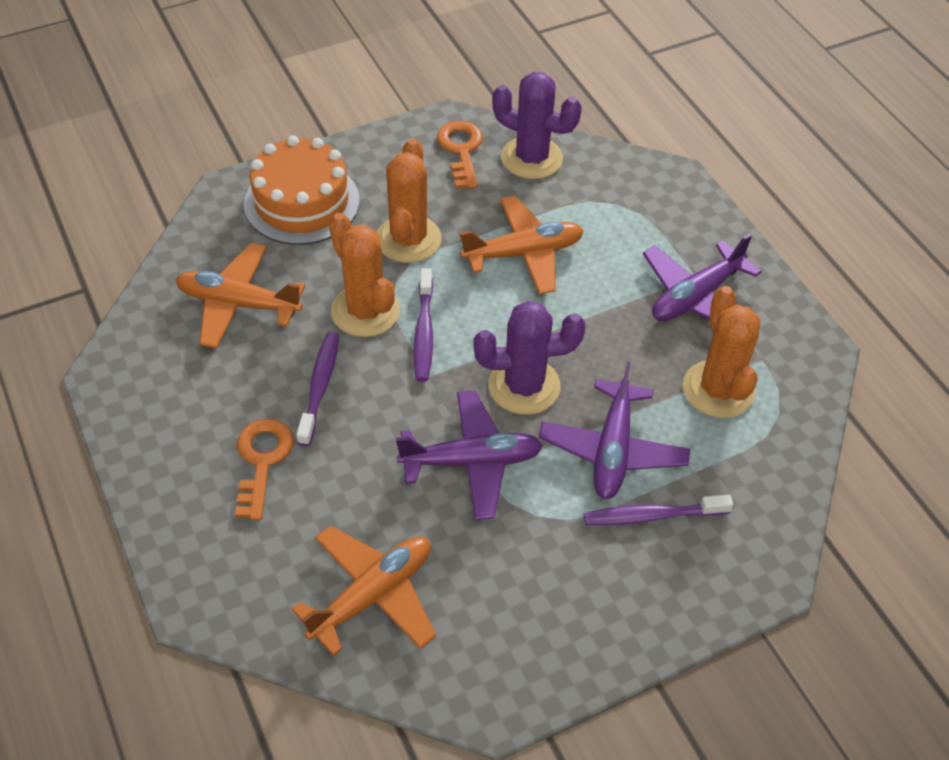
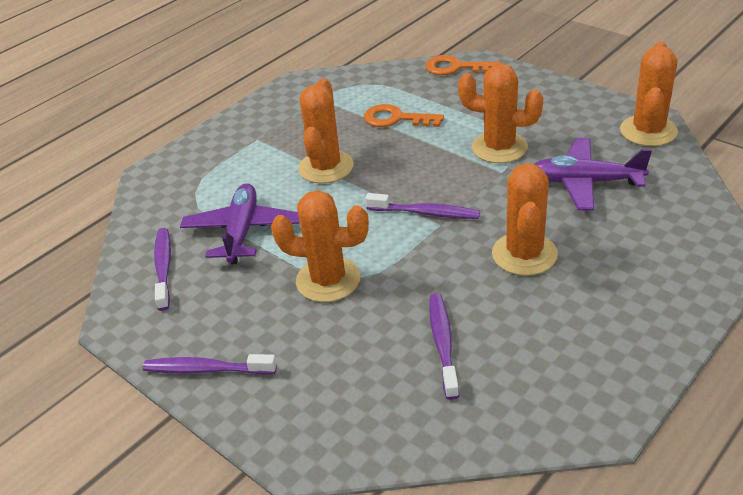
orange cactus: 3 -> 5
orange cake: 1 -> 0
orange plane: 3 -> 0
purple cactus: 2 -> 0
purple plane: 3 -> 2
purple toothbrush: 3 -> 4

